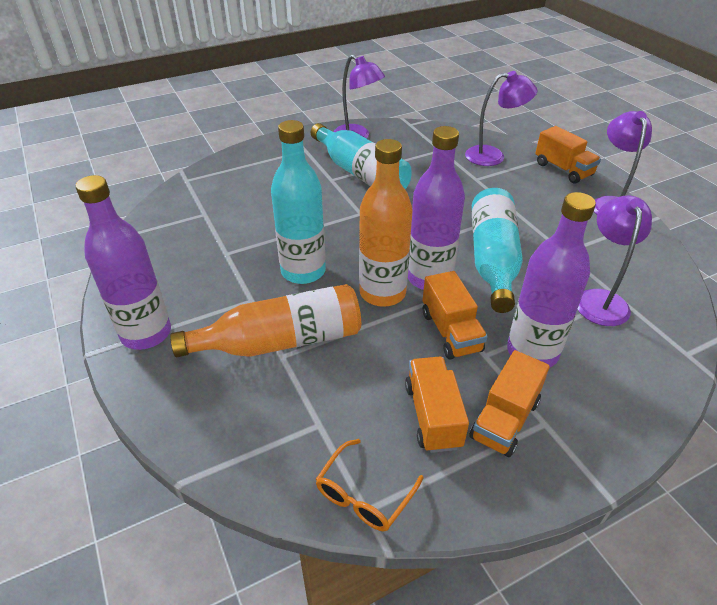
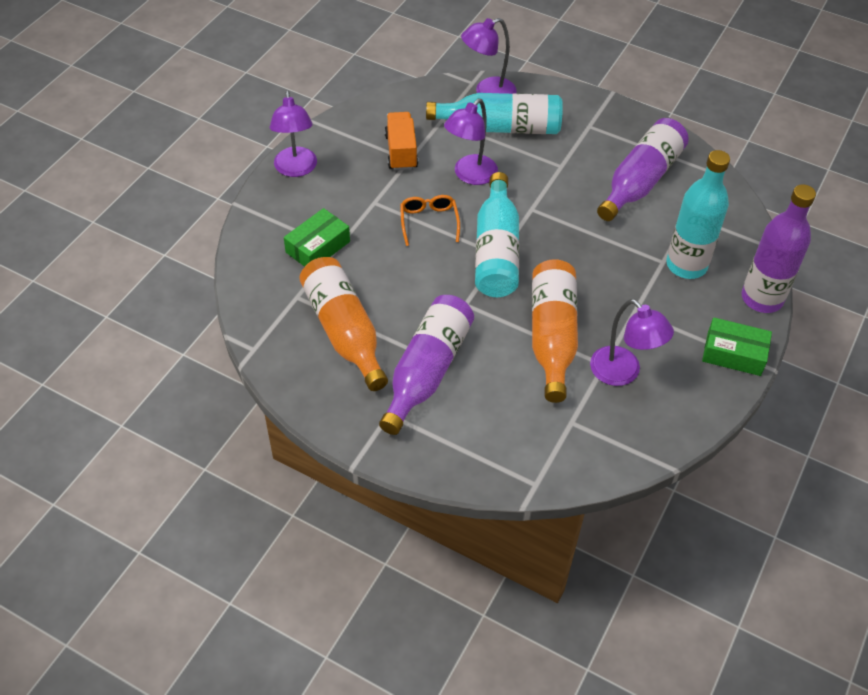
green box: 0 -> 2
orange truck: 4 -> 1

